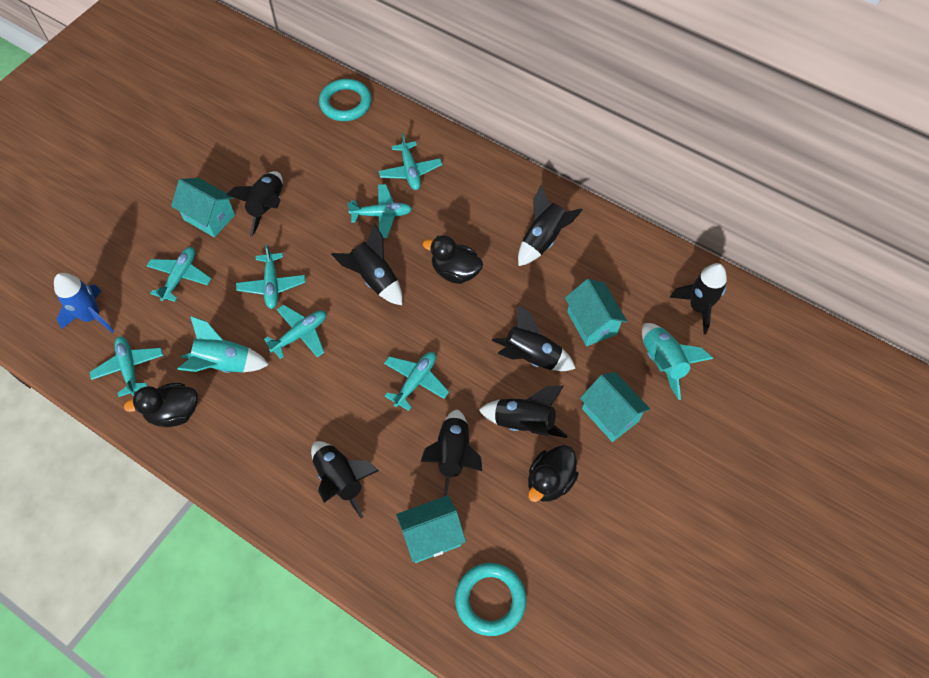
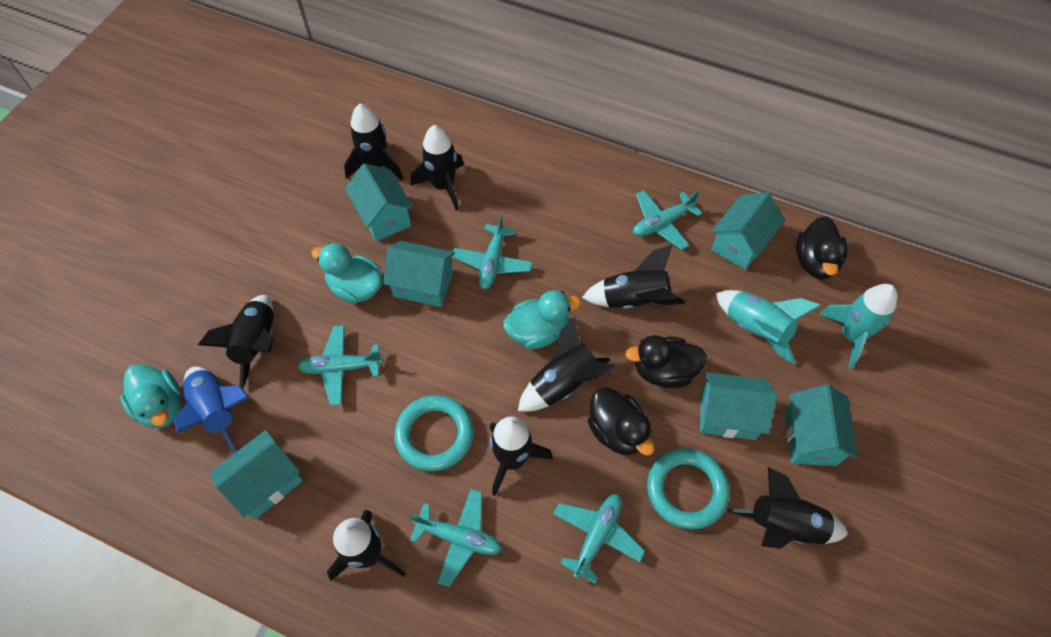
turquoise duck: 0 -> 3
turquoise house: 4 -> 6
turquoise plane: 7 -> 5

